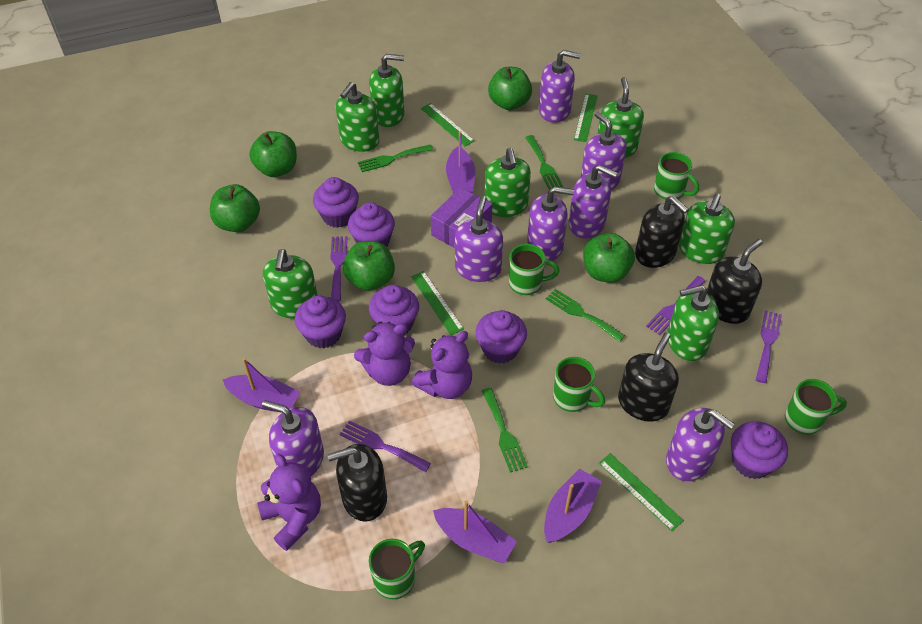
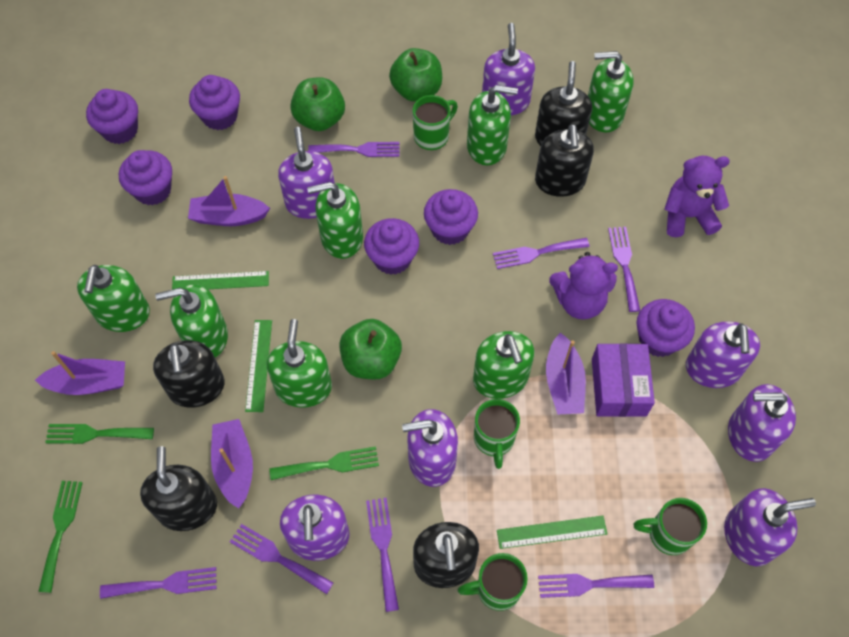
black soap dispenser: 4 -> 5
green apple: 5 -> 3
green fork: 4 -> 3
green mug: 5 -> 4
green ruler: 4 -> 3
purple fork: 4 -> 7
purple teddy bear: 3 -> 2

